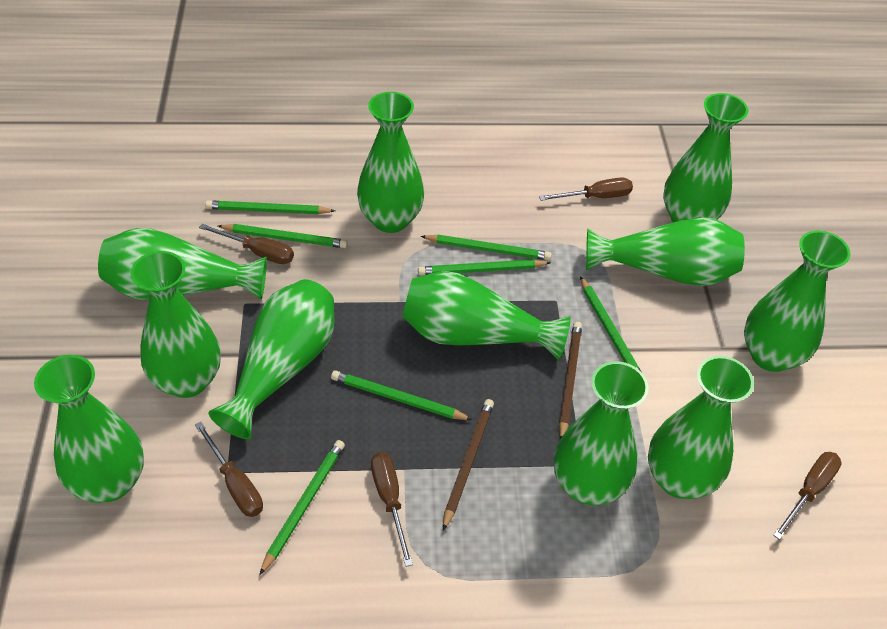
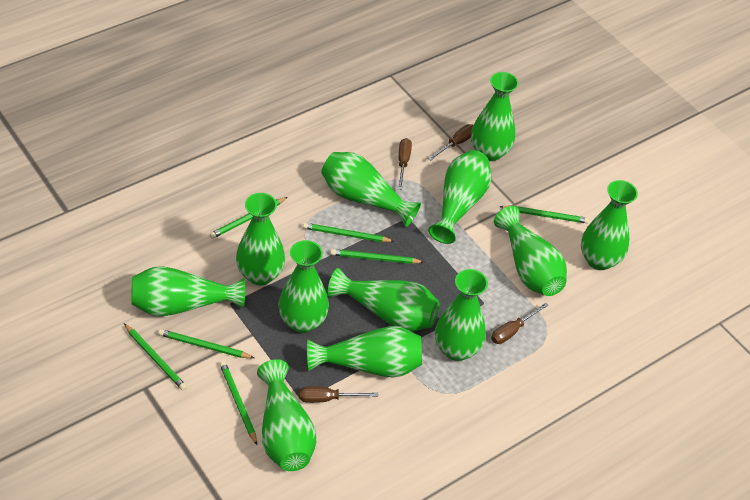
brown pencil: 2 -> 0
brown screwdriver: 5 -> 4
green vase: 11 -> 12

